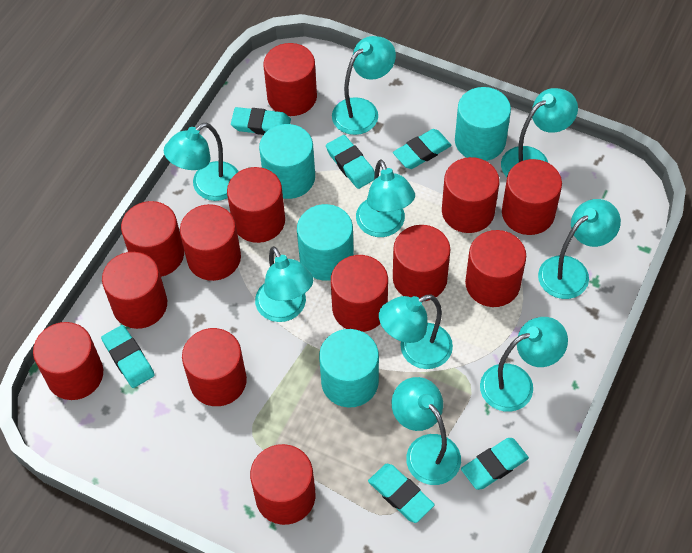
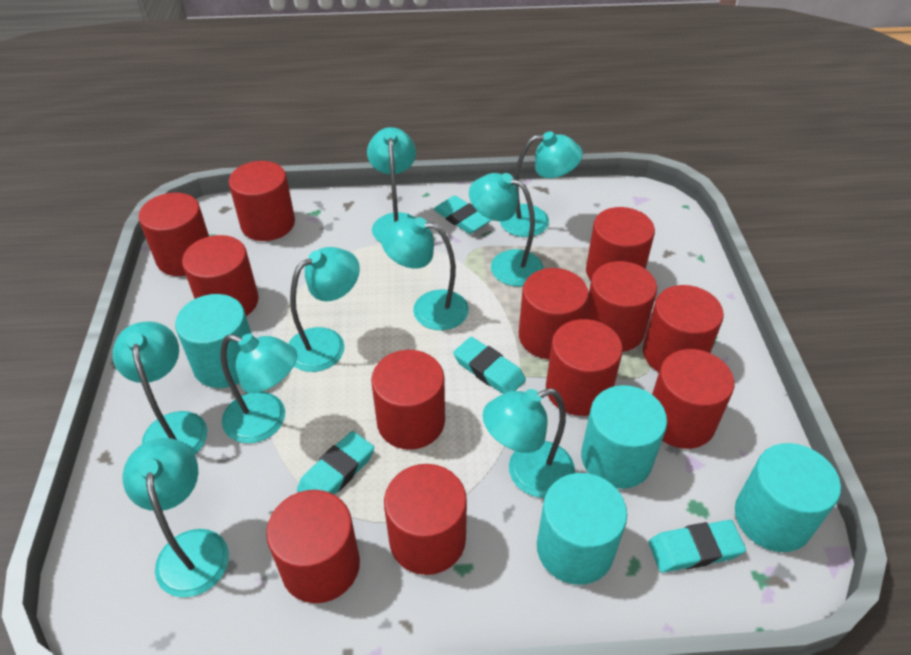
red cylinder: 13 -> 12
turquoise eraser: 6 -> 4

